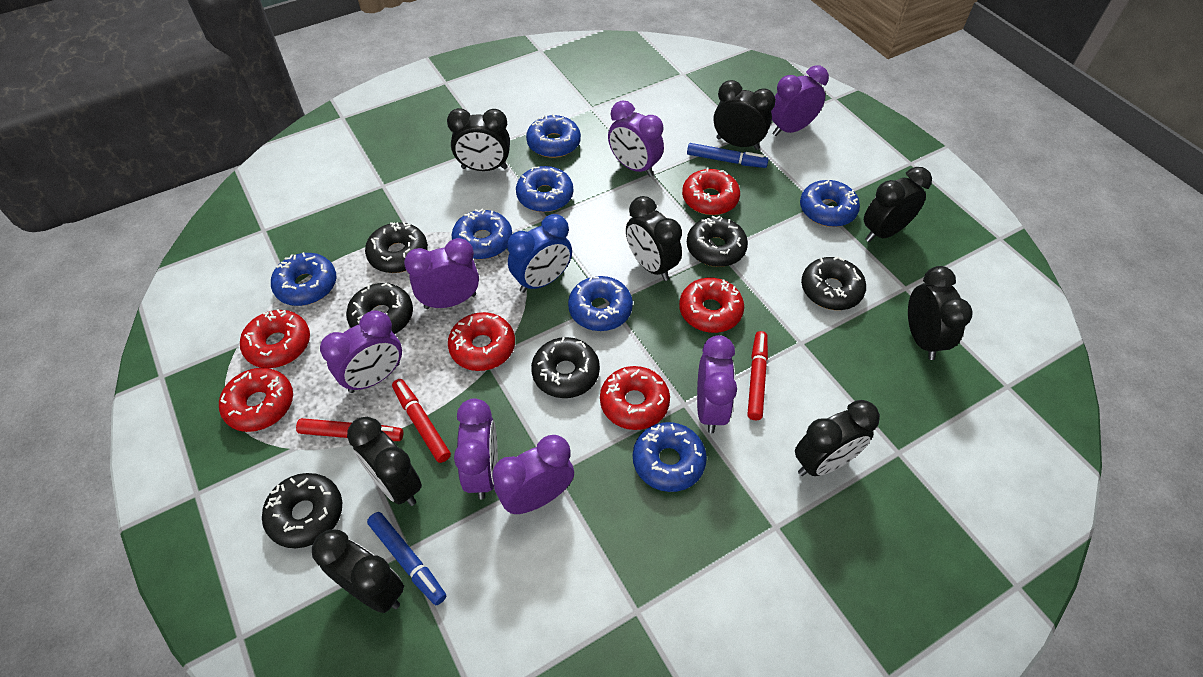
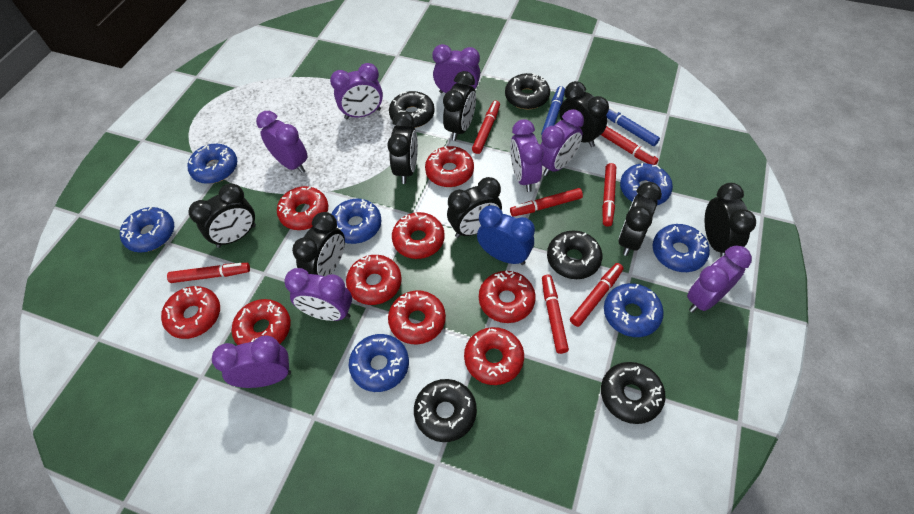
black donut: 6 -> 5
purple clock: 7 -> 8
red donut: 6 -> 9
red marker: 3 -> 7

